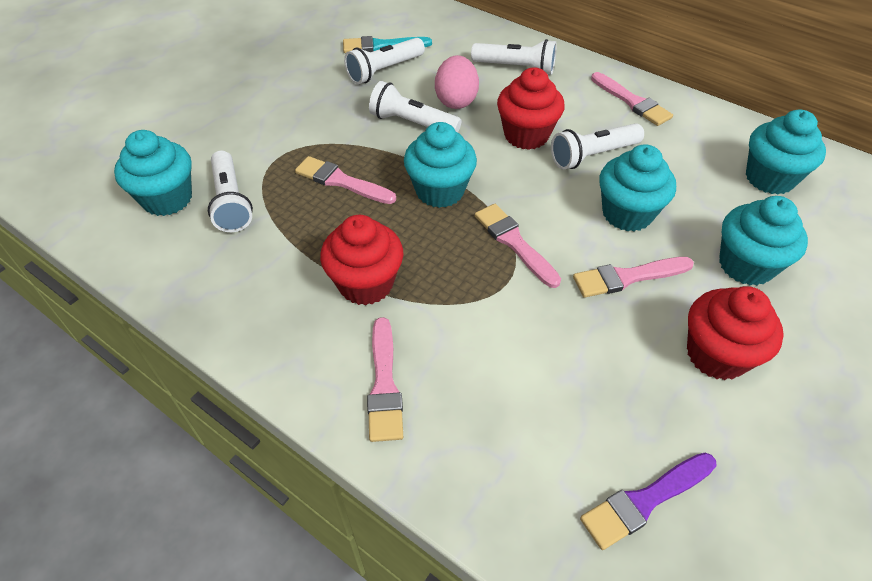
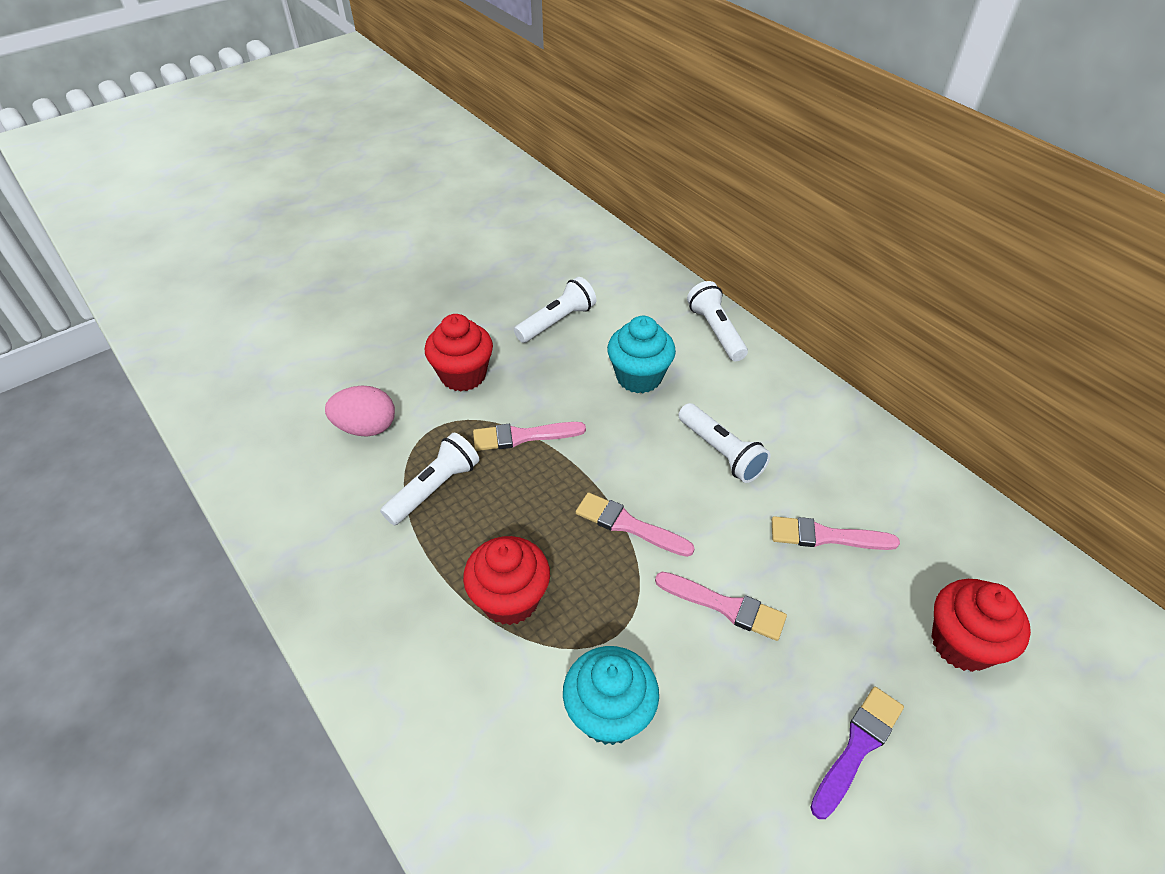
pink brush: 5 -> 4
turquoise brush: 1 -> 0
turquoise cupcake: 5 -> 2
white flashlight: 5 -> 4

